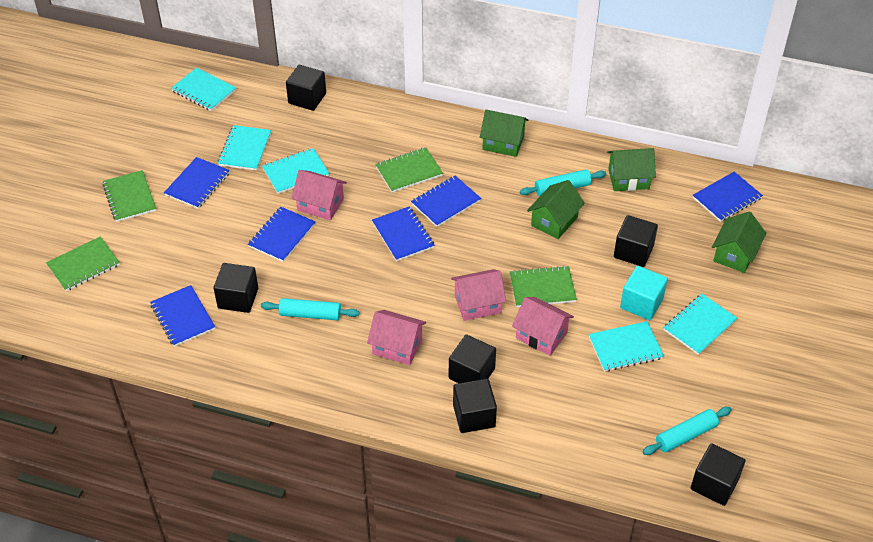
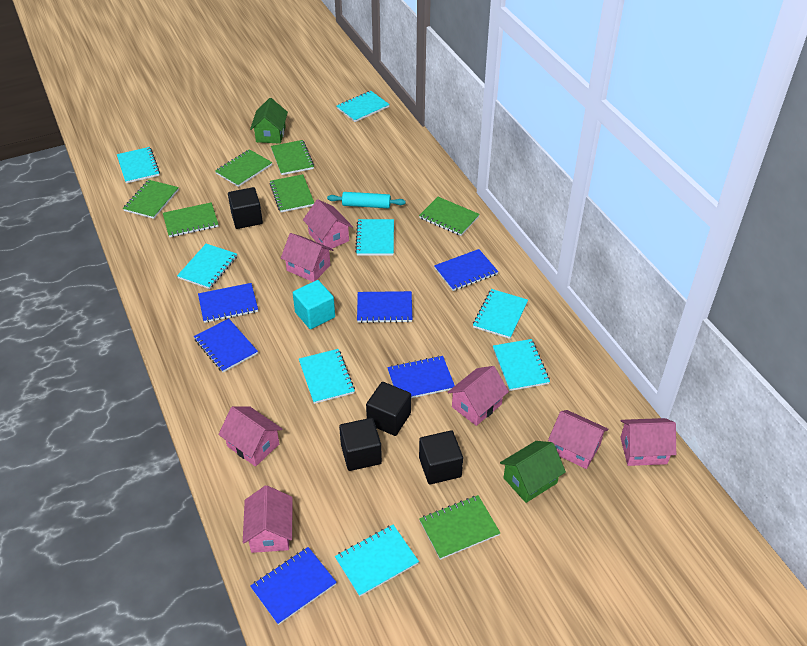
black cube: 6 -> 4
green house: 4 -> 2
green notebook: 4 -> 7
pink house: 4 -> 7
turquoise notebook: 5 -> 8
turquoise rolling pin: 3 -> 1

